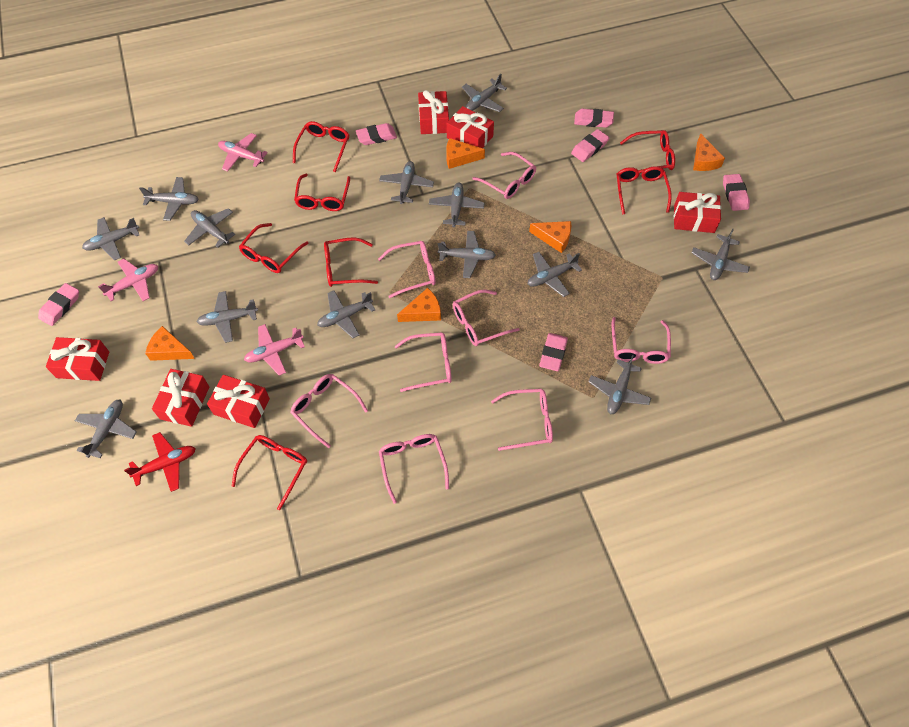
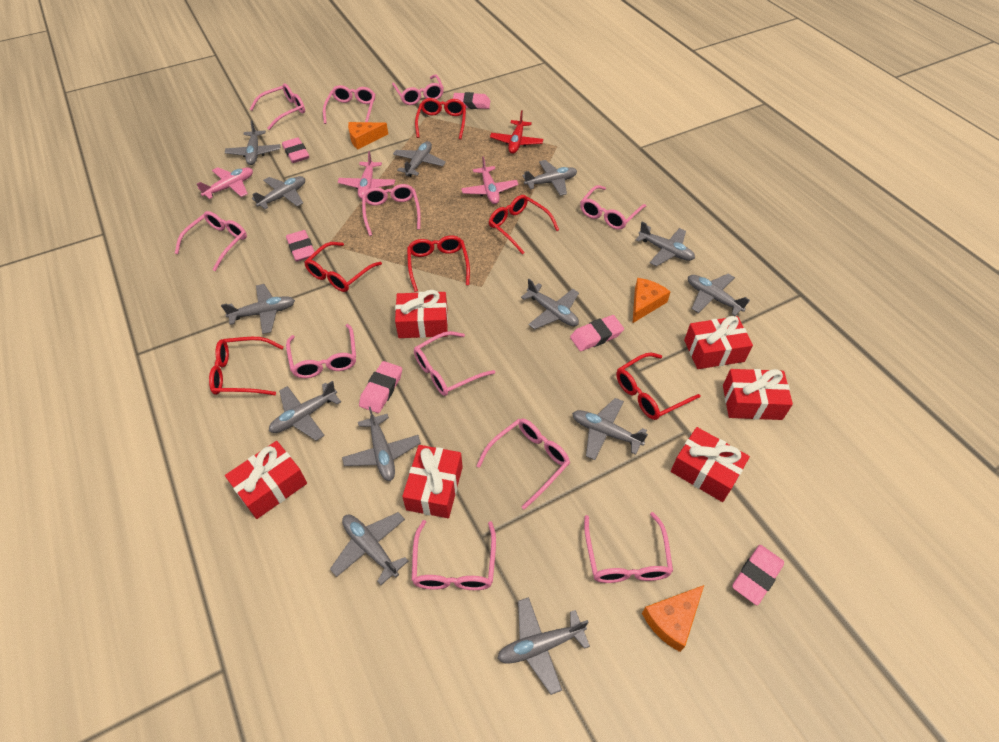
orange cheese: 5 -> 3
pink glasses: 8 -> 11
red glasses: 7 -> 6

